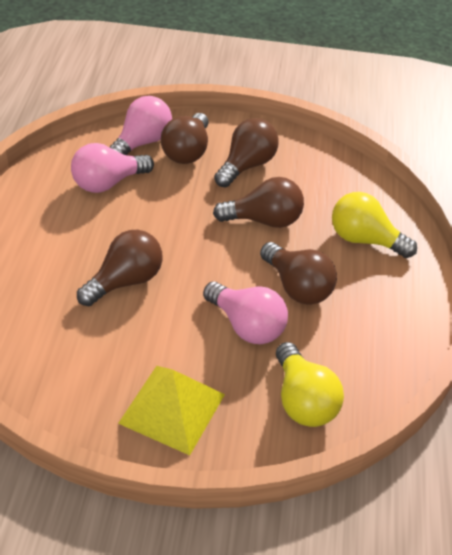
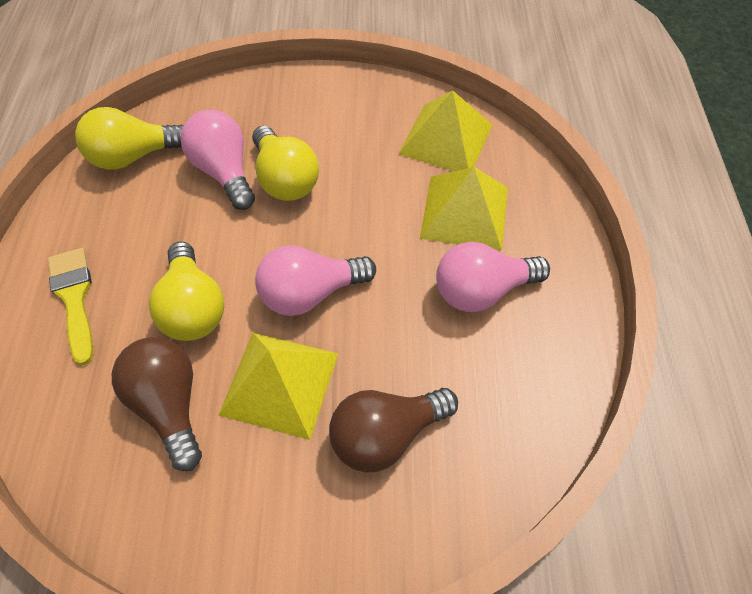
brown light bulb: 5 -> 2
yellow brush: 0 -> 1
yellow light bulb: 2 -> 3
yellow pyramid: 1 -> 3

